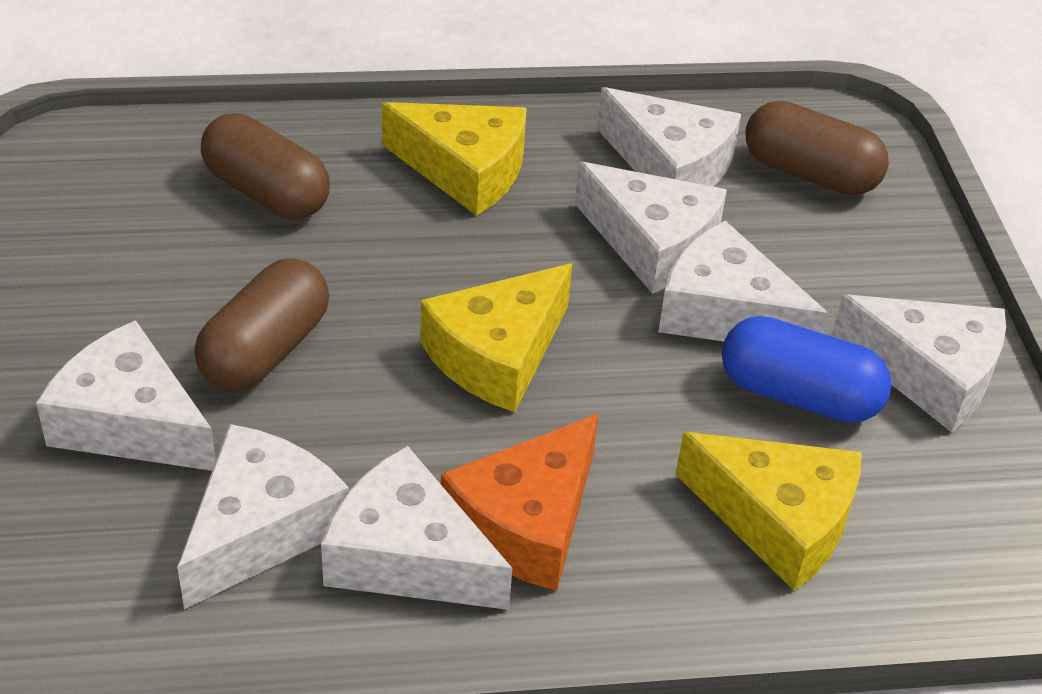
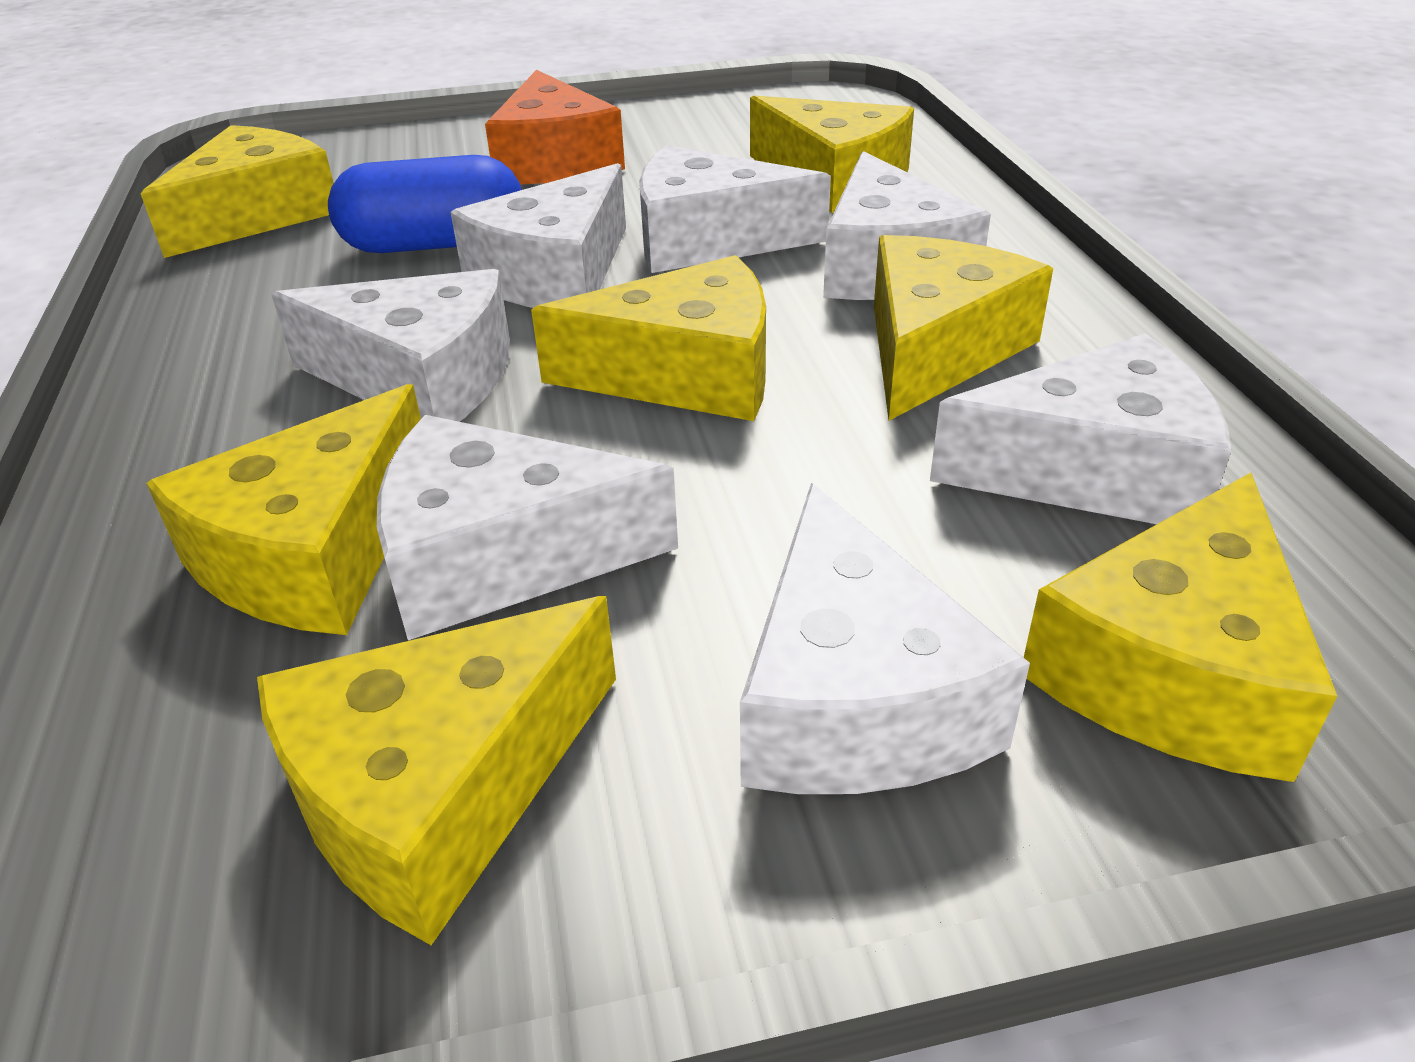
brown capsule: 3 -> 0
yellow cheese: 3 -> 7

